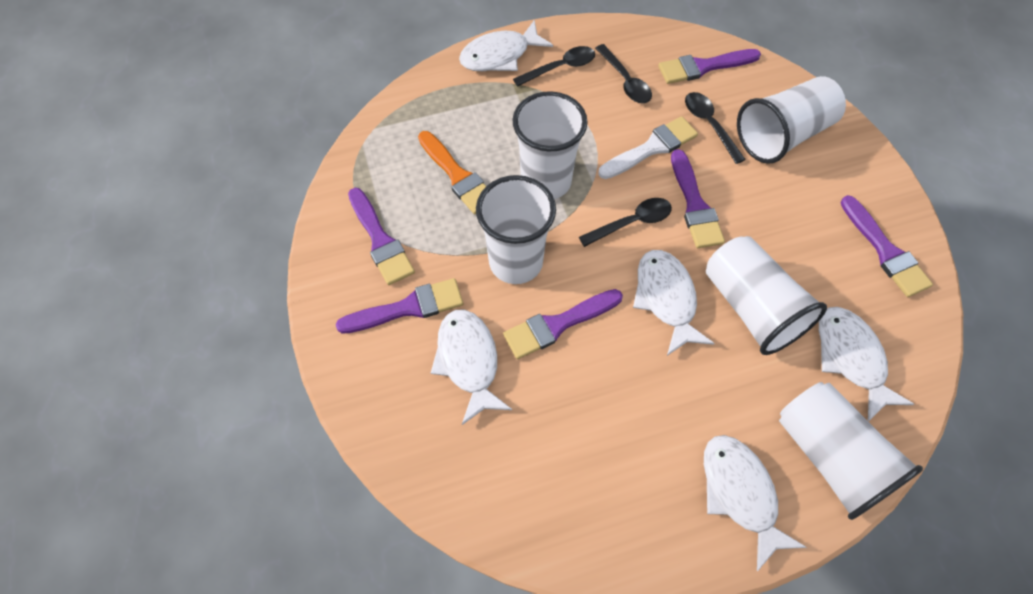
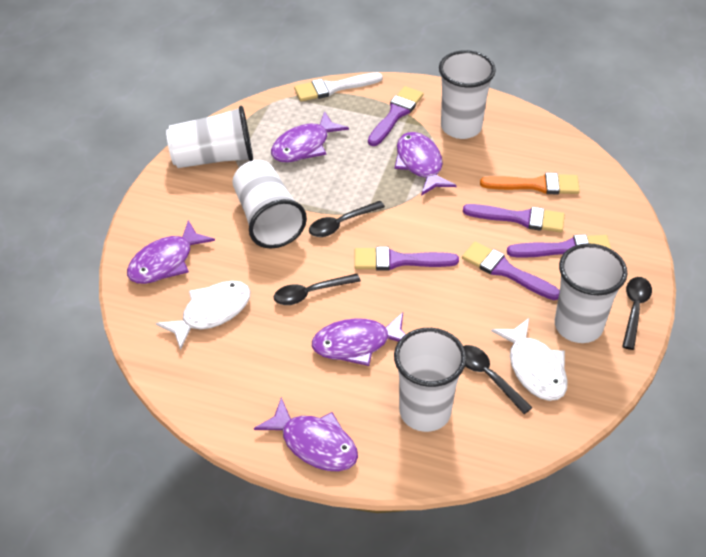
purple brush: 6 -> 5
purple fish: 0 -> 5
white fish: 5 -> 2

